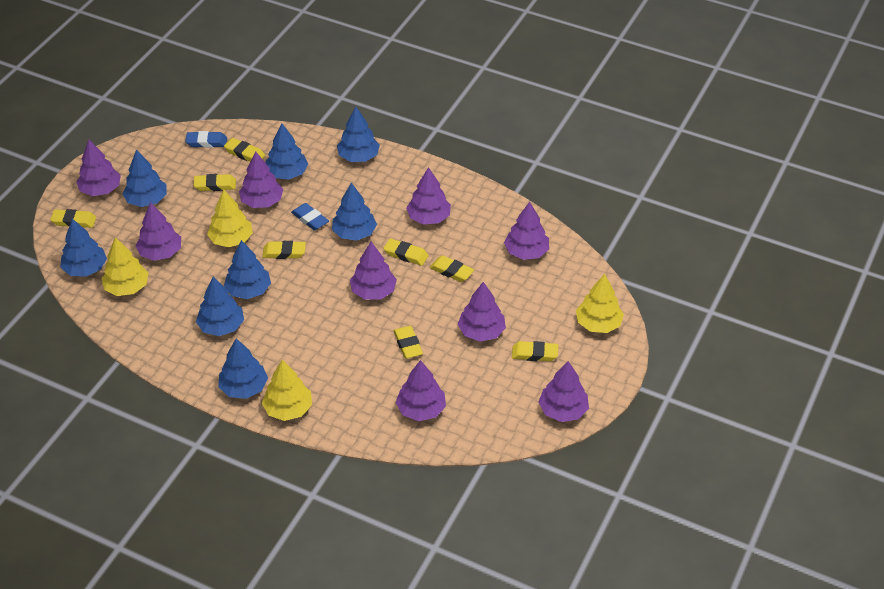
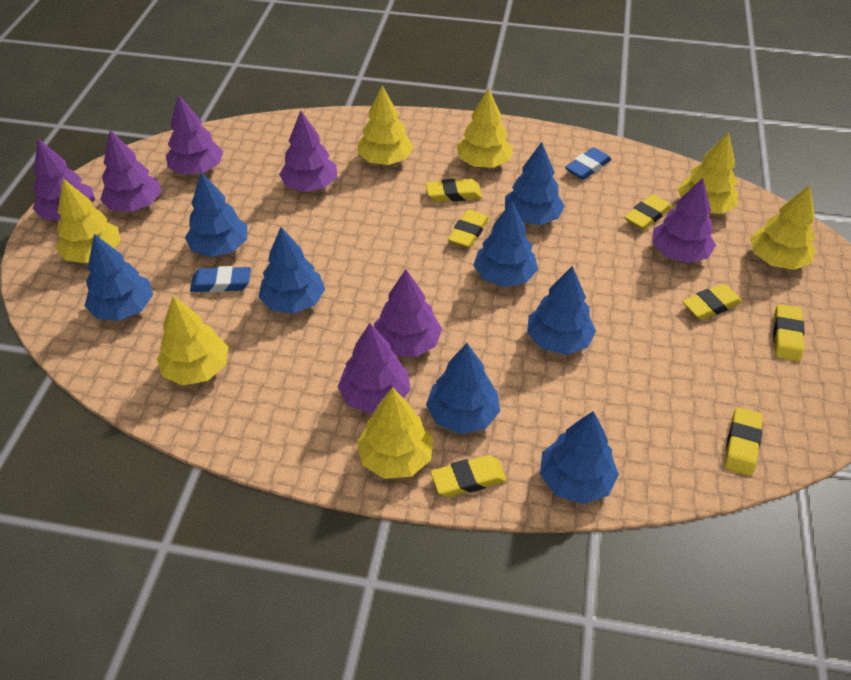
purple tree: 9 -> 7
yellow eraser: 8 -> 7
yellow tree: 4 -> 7

